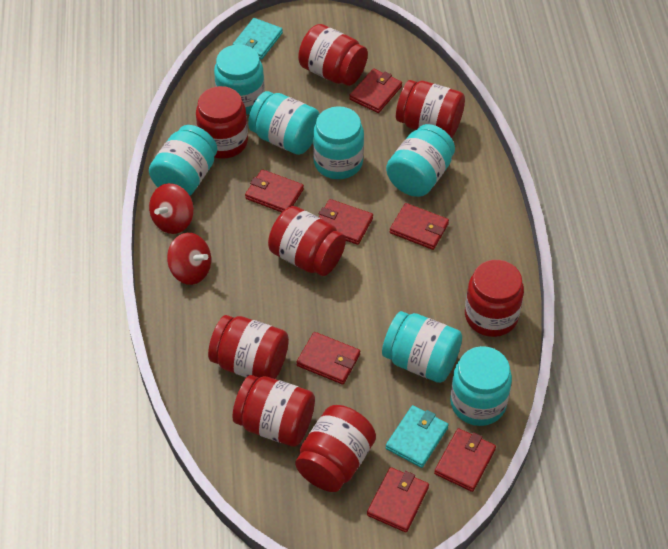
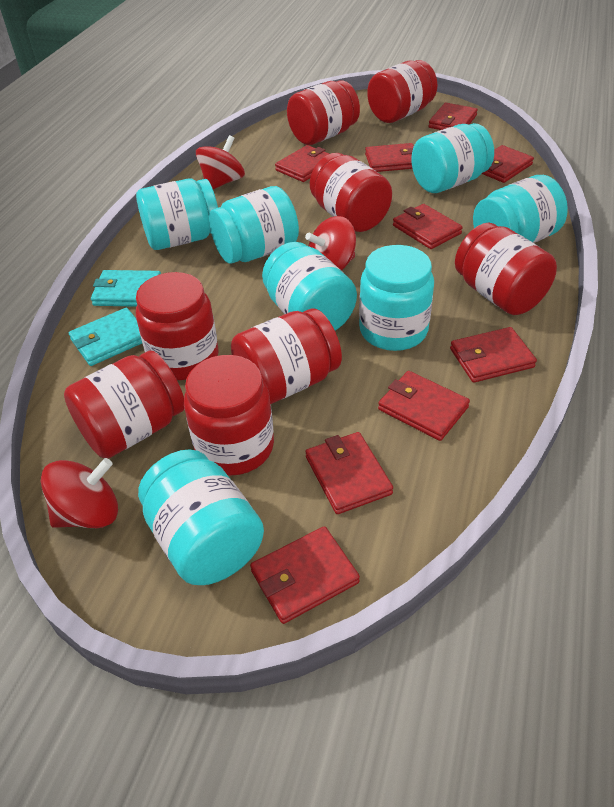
red spinning top: 2 -> 3
red wallet: 7 -> 9

